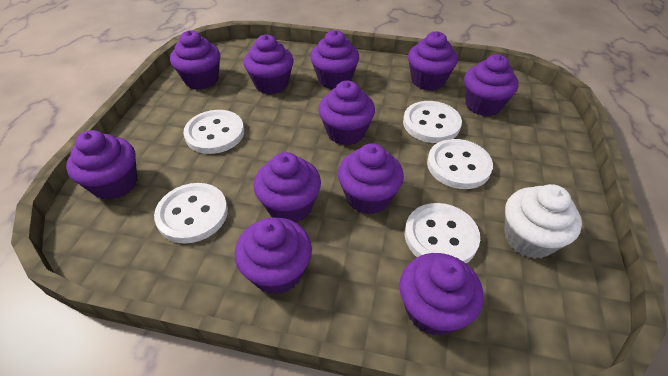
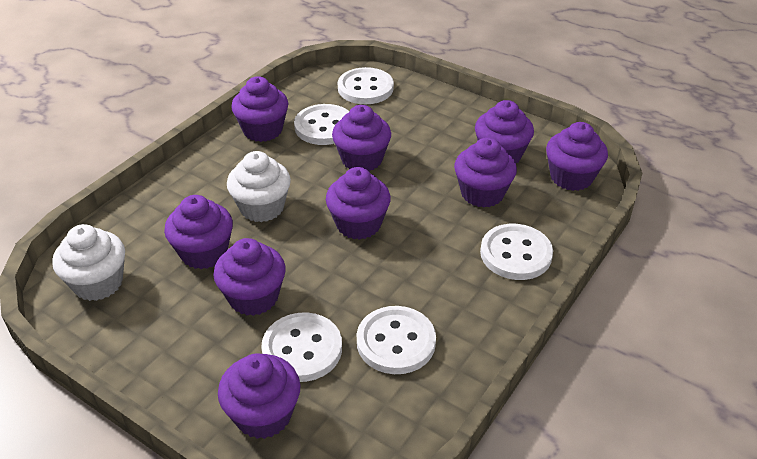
purple cupcake: 11 -> 9
white cupcake: 1 -> 2

